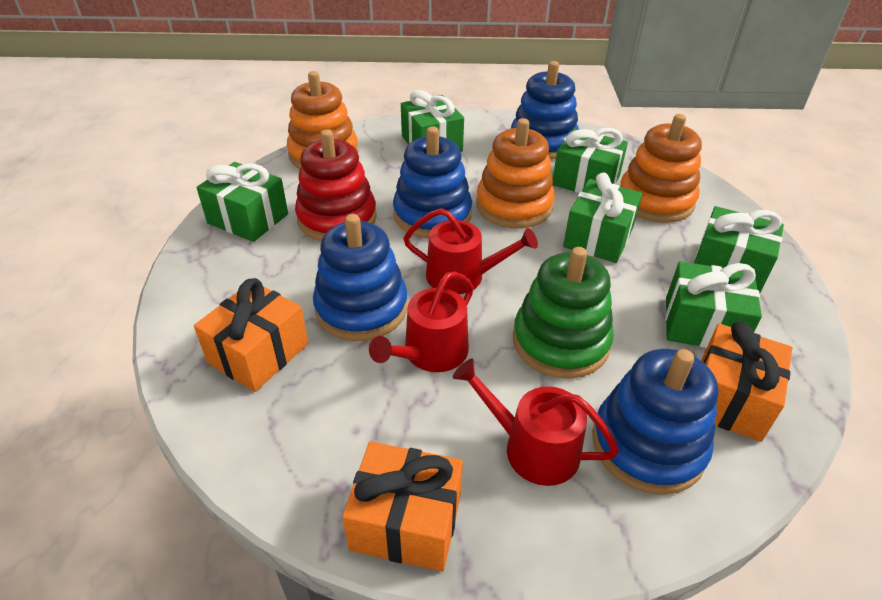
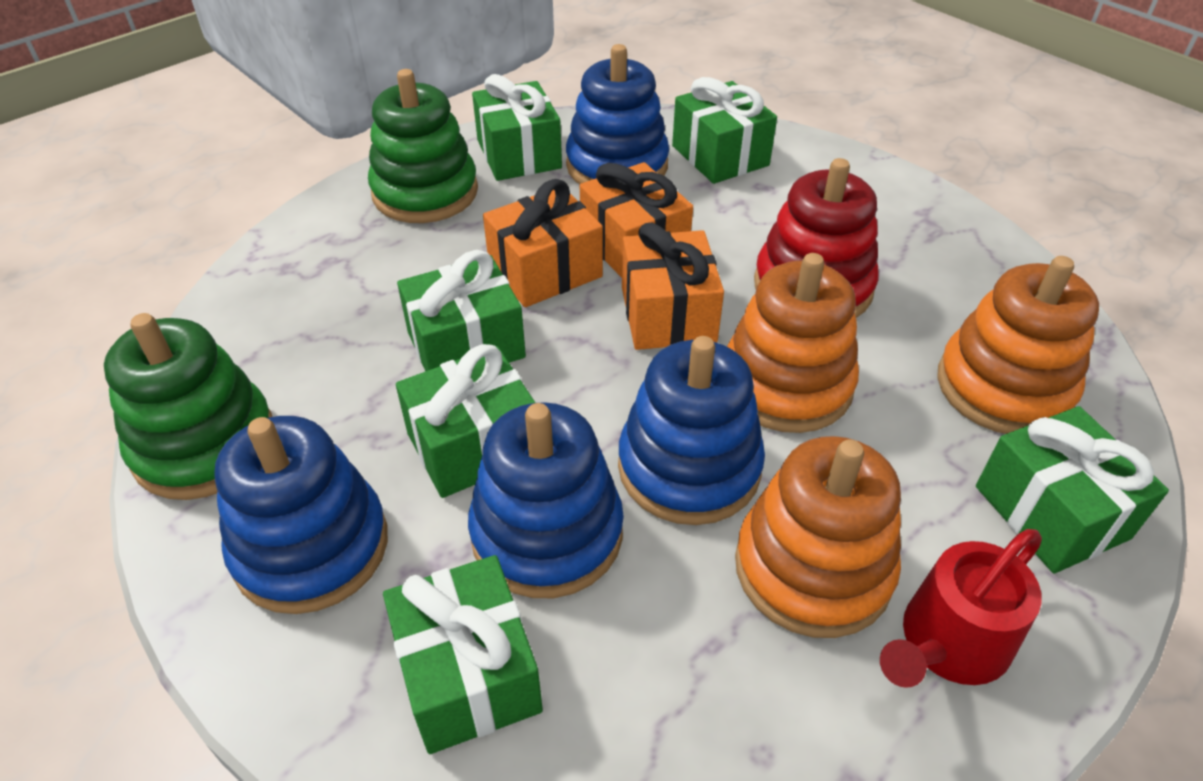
green stacking toy: 1 -> 2
red watering can: 3 -> 1

